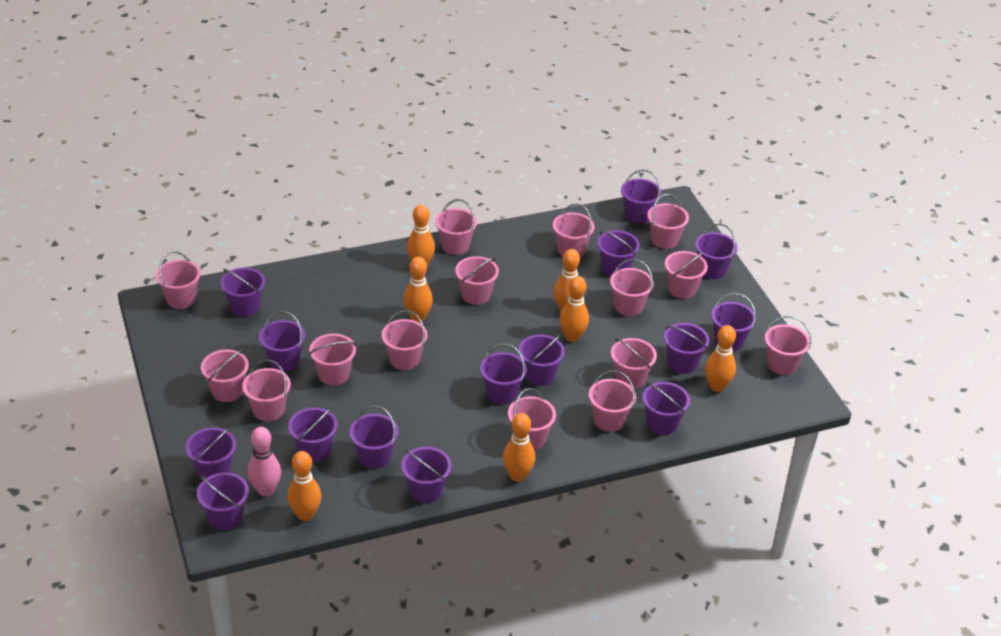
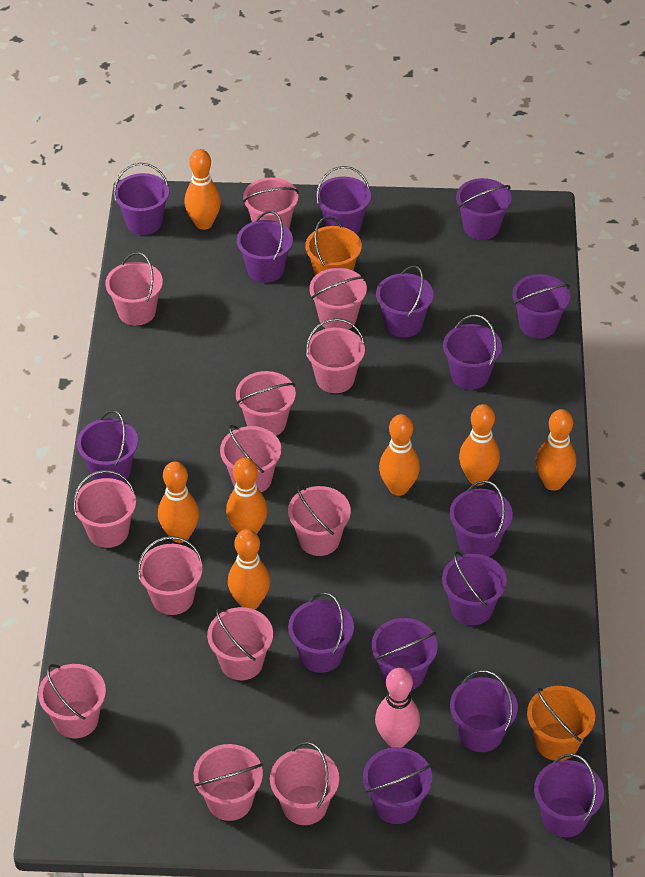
orange bucket: 0 -> 2
pink bucket: 15 -> 13

